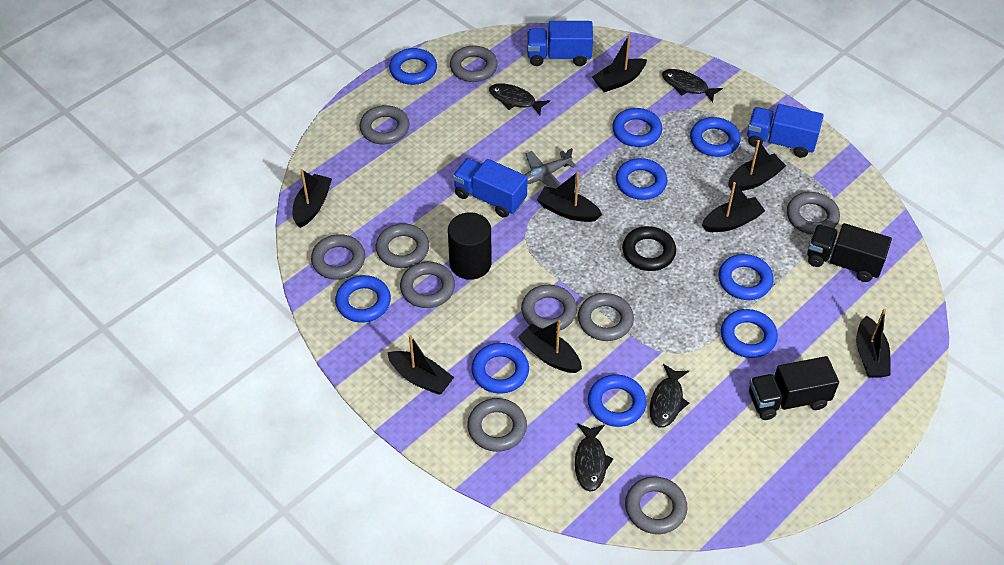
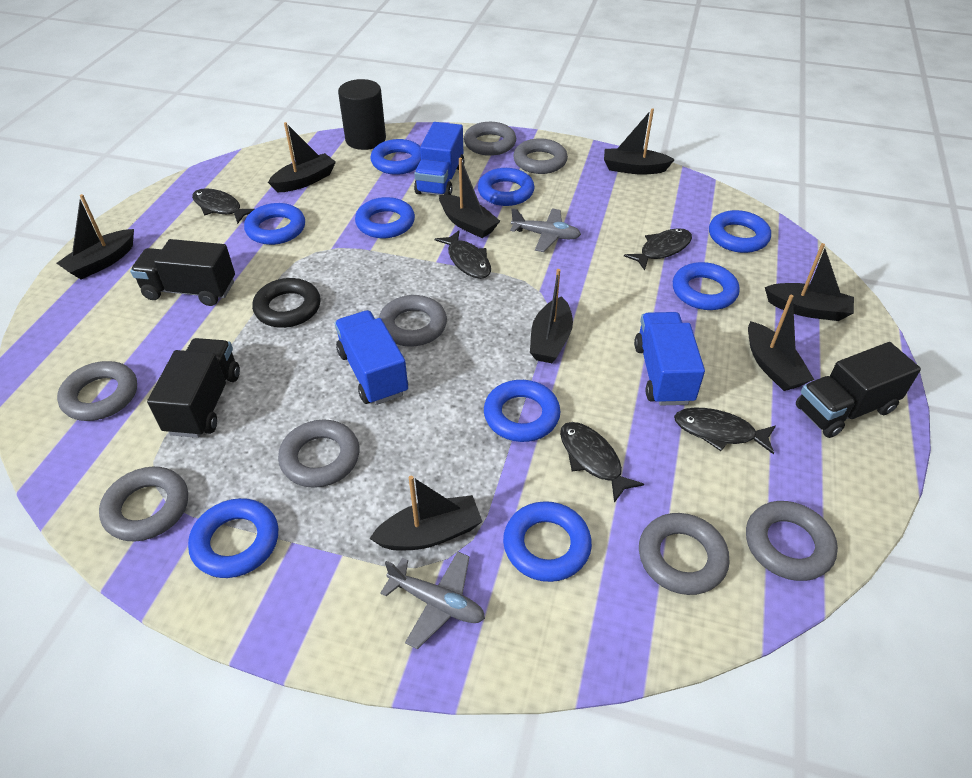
black fish: 4 -> 5
black truck: 2 -> 3
grey plane: 1 -> 2
grey ring: 10 -> 8

